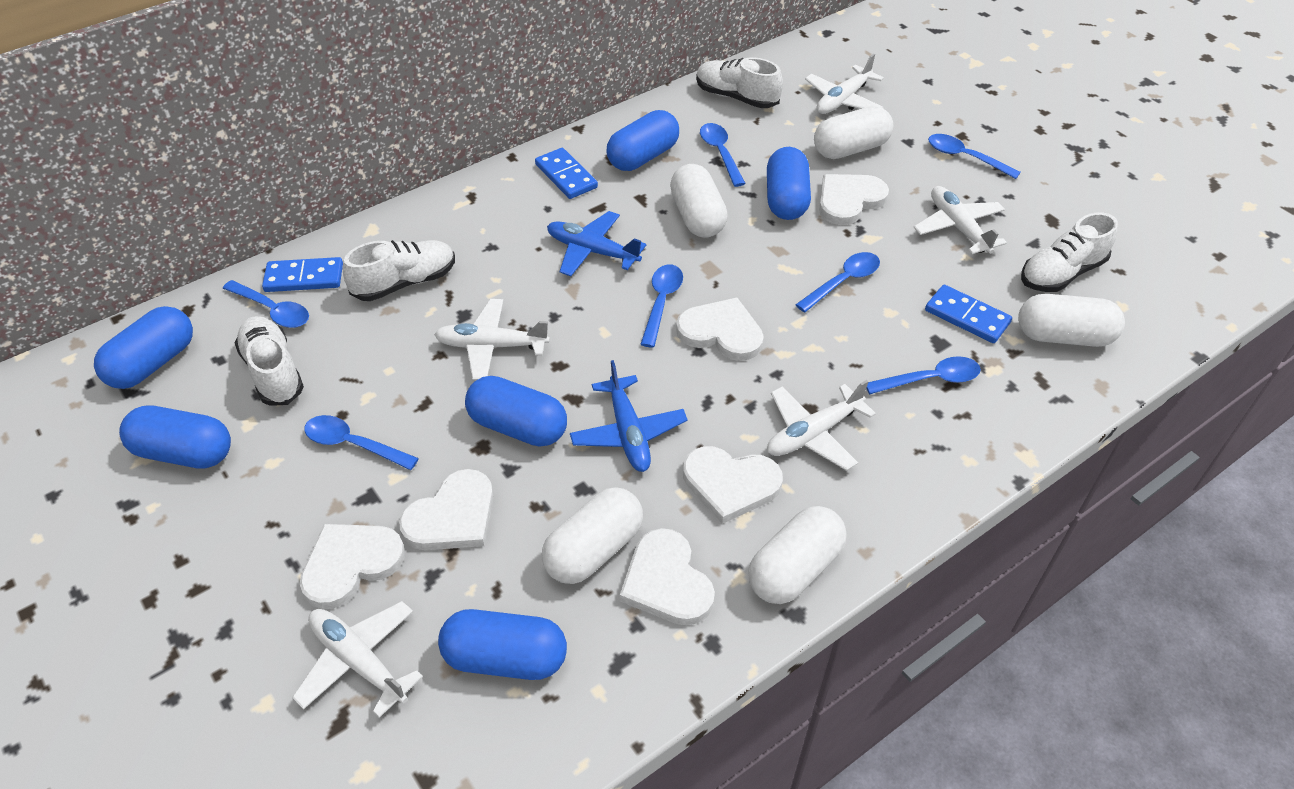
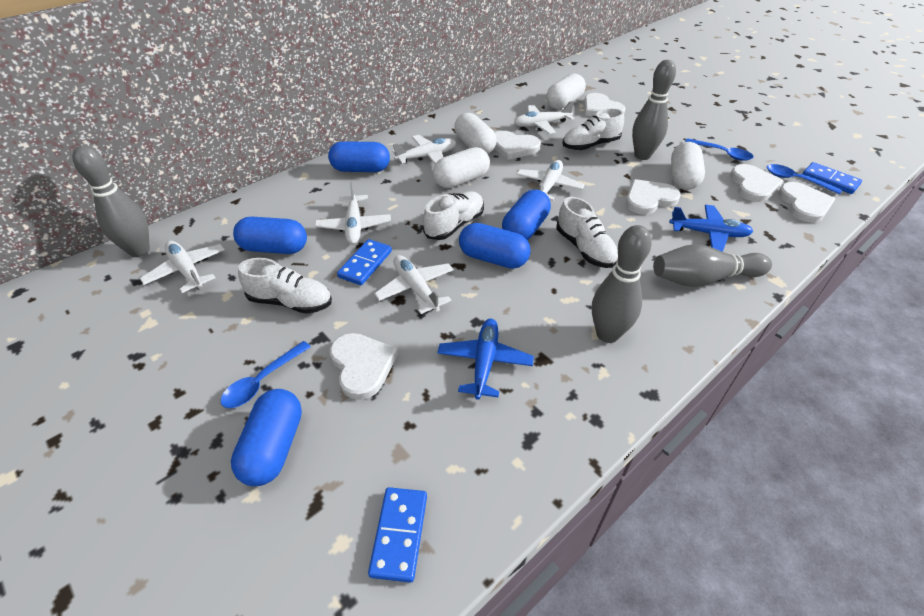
blue capsule: 6 -> 5
blue spoon: 7 -> 3
grey bowling pin: 0 -> 4
white capsule: 5 -> 4
white plane: 5 -> 6

